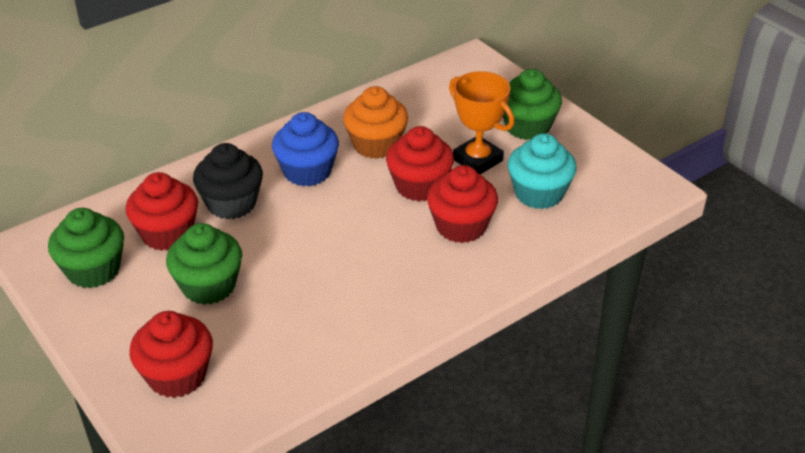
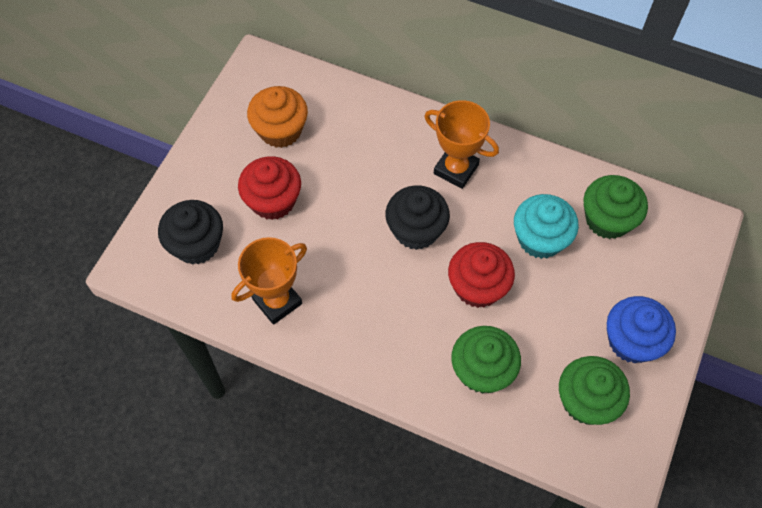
black cupcake: 1 -> 2
orange trophy: 1 -> 2
red cupcake: 4 -> 2

